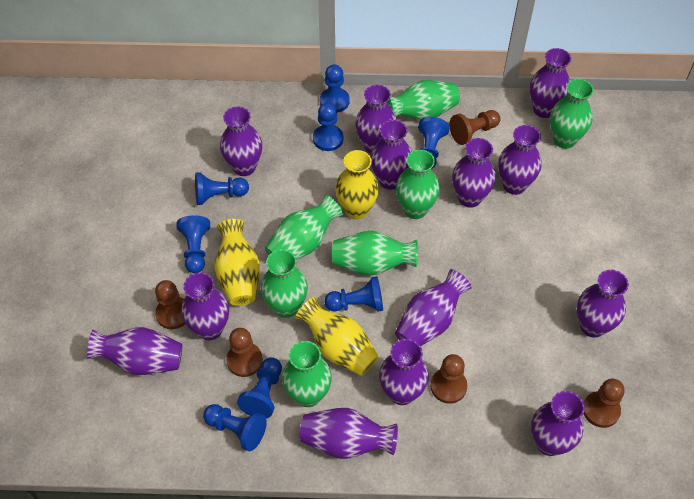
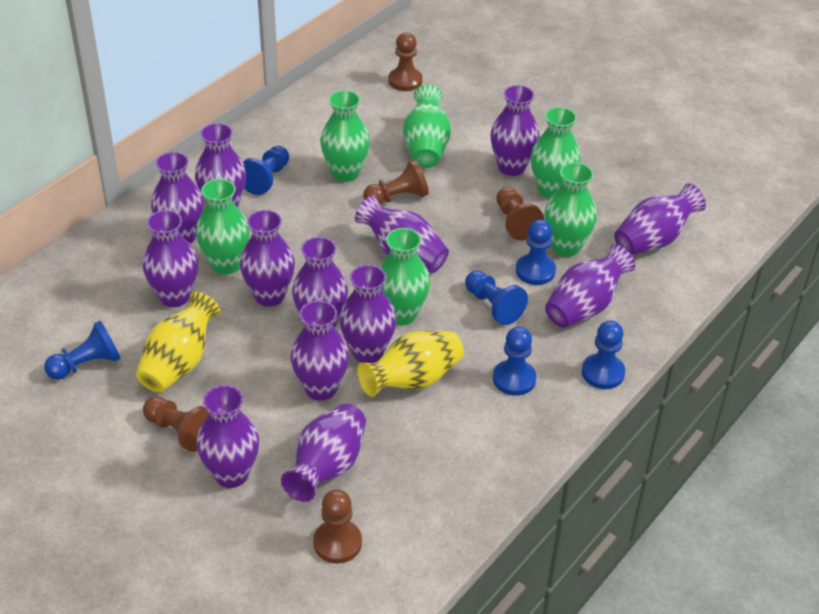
blue pawn: 8 -> 6
green vase: 7 -> 6
yellow vase: 3 -> 2

